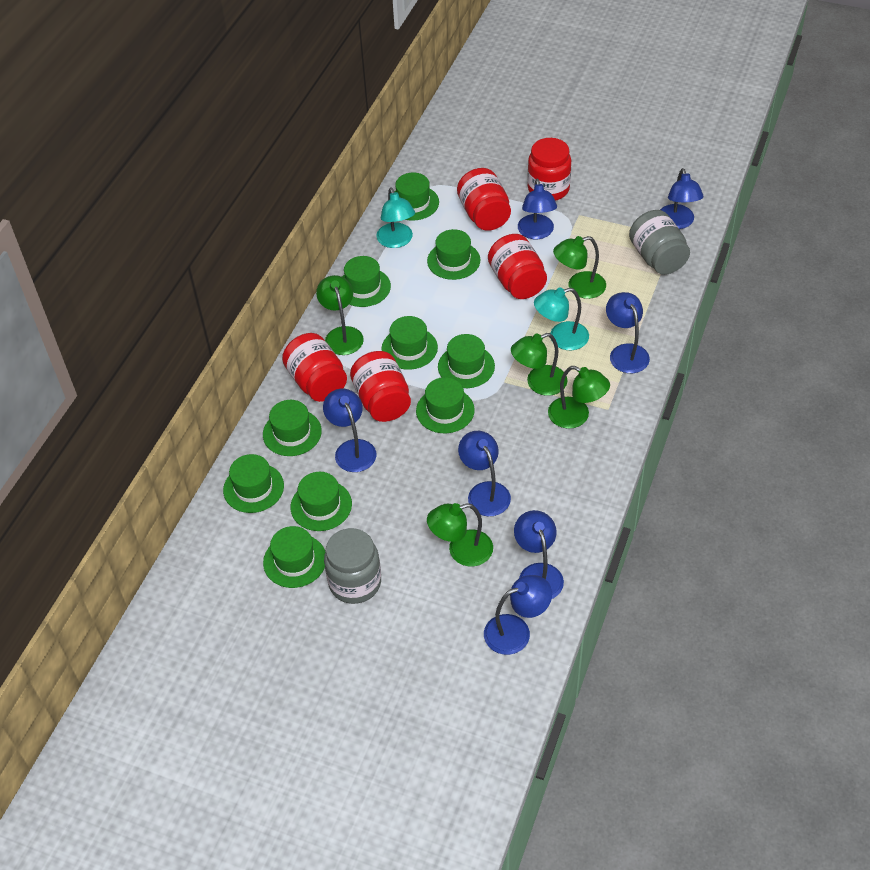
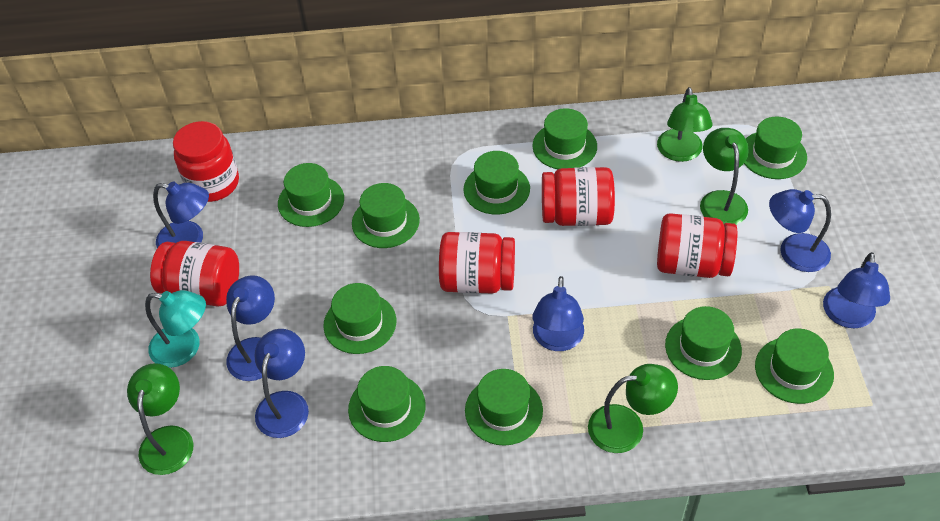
blue lamp: 7 -> 6
green lamp: 5 -> 4
grey jar: 2 -> 0
turquoise lamp: 2 -> 1

